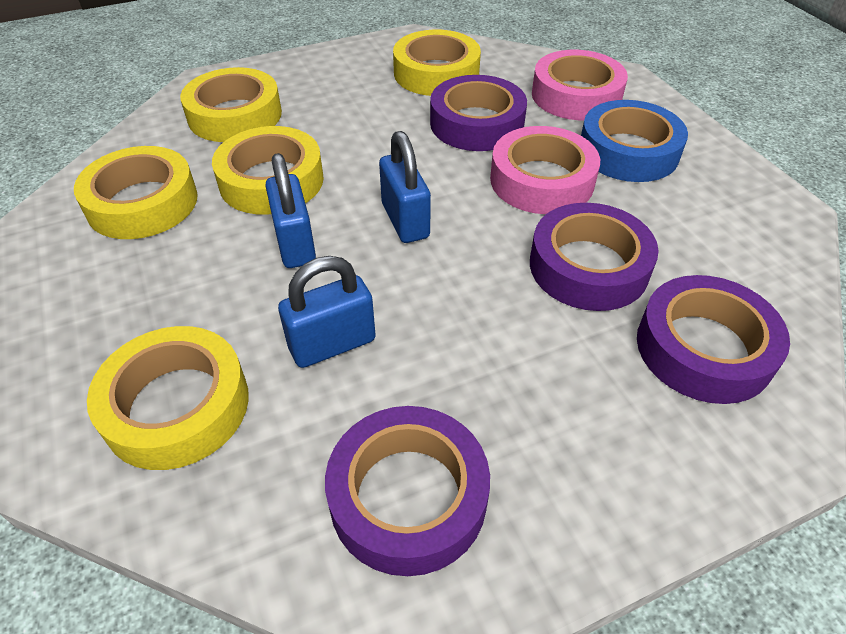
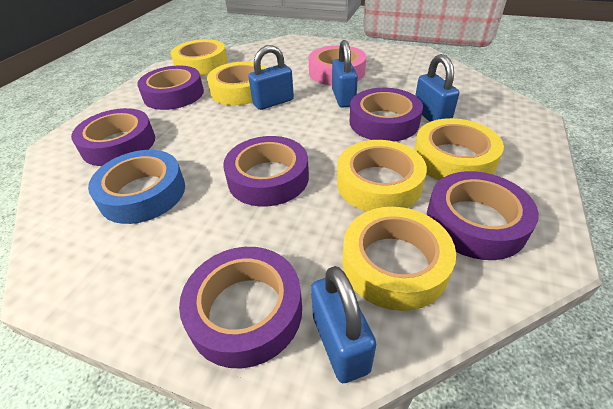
blue padlock: 3 -> 4
pink tape: 2 -> 1
purple tape: 4 -> 6

